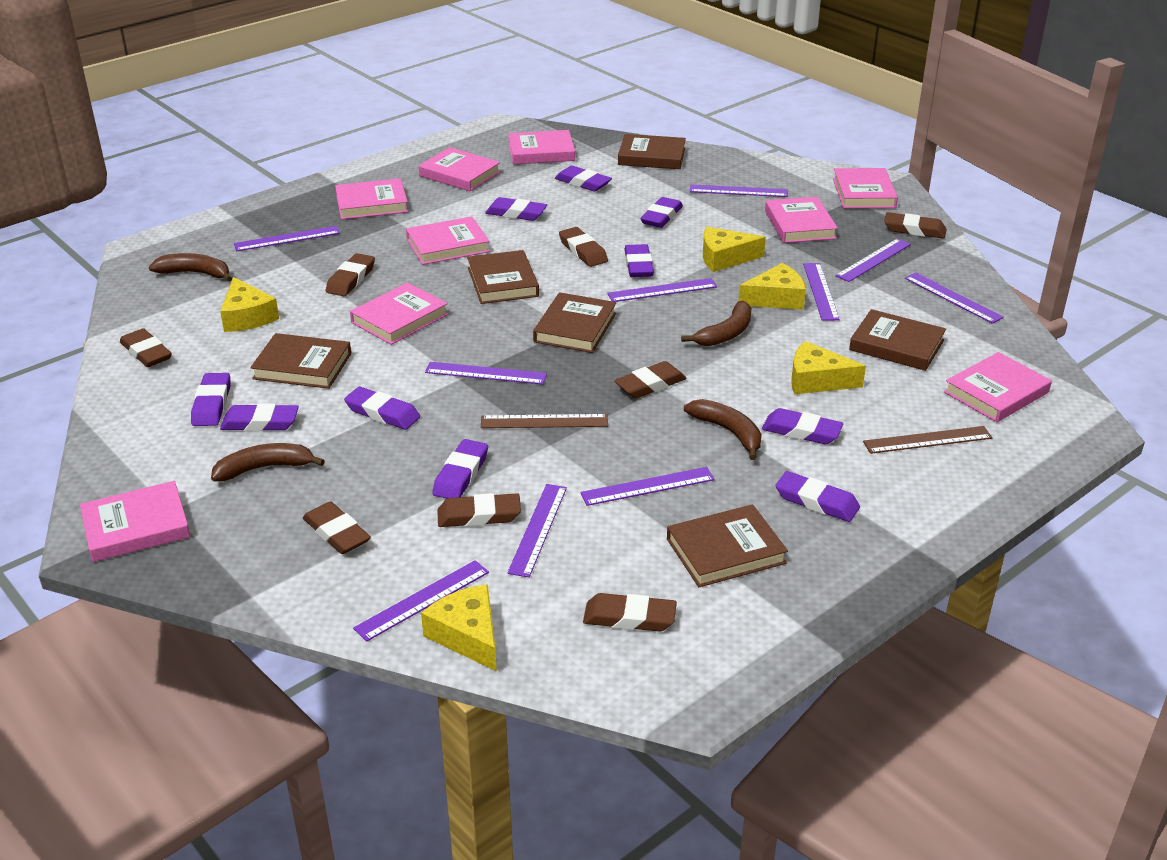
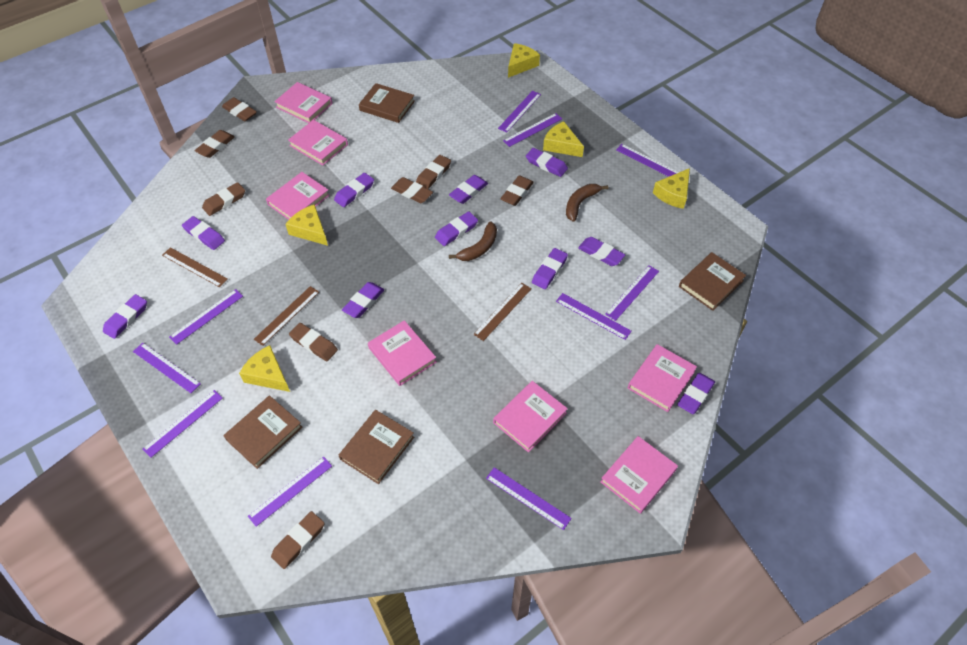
brown banana: 4 -> 2
brown book: 6 -> 4
brown ruler: 2 -> 3
pink book: 9 -> 7

